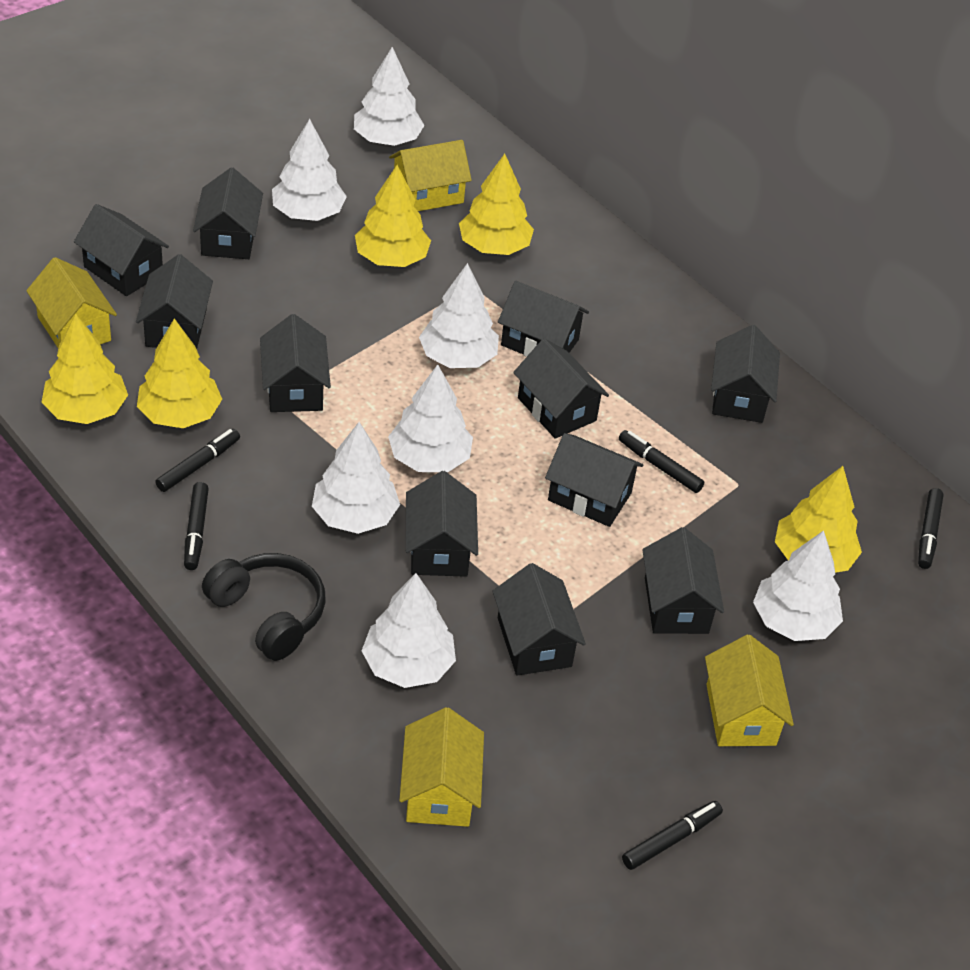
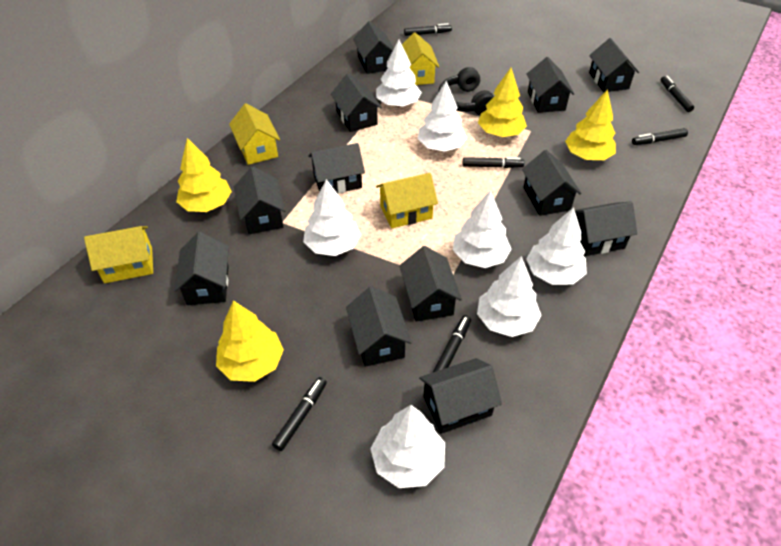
black house: 11 -> 12
black marker: 5 -> 6
yellow tree: 5 -> 4

